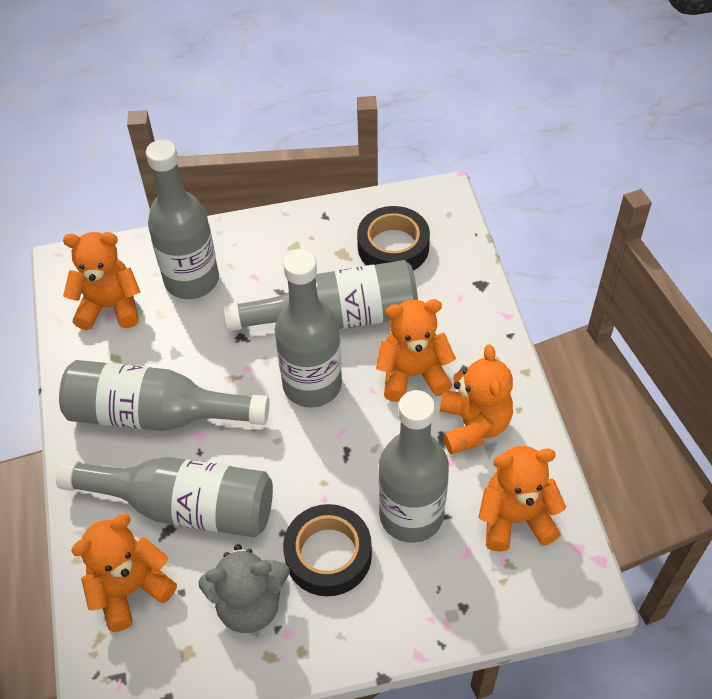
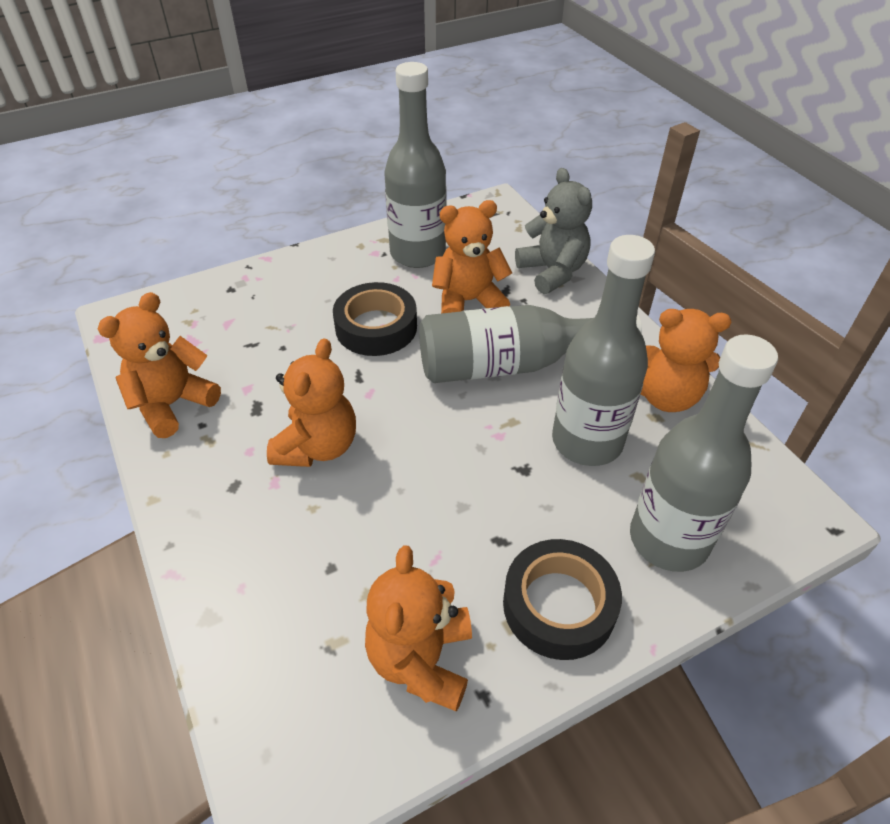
grey bottle: 6 -> 4

